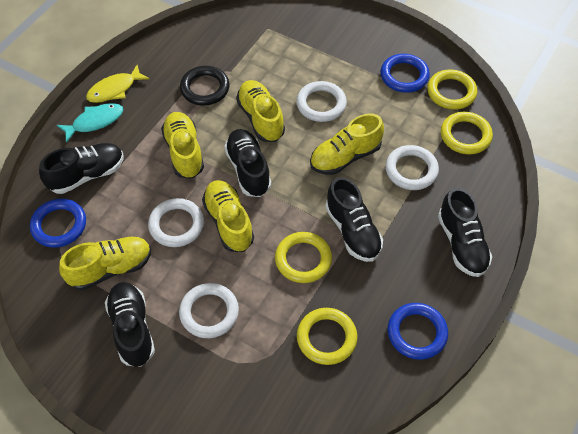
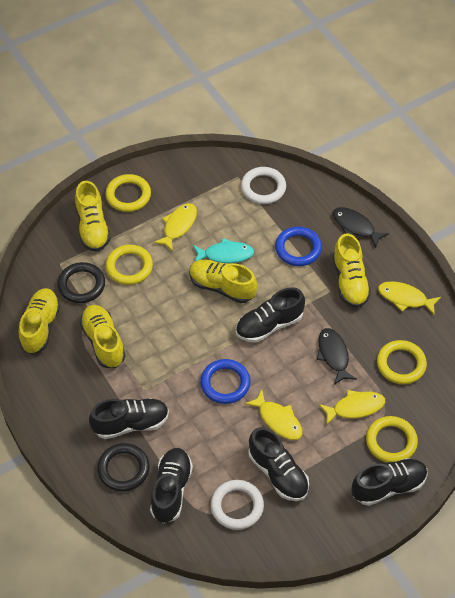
black fish: 0 -> 2
black ring: 1 -> 2
blue ring: 3 -> 2
white ring: 4 -> 2
yellow fish: 1 -> 4

